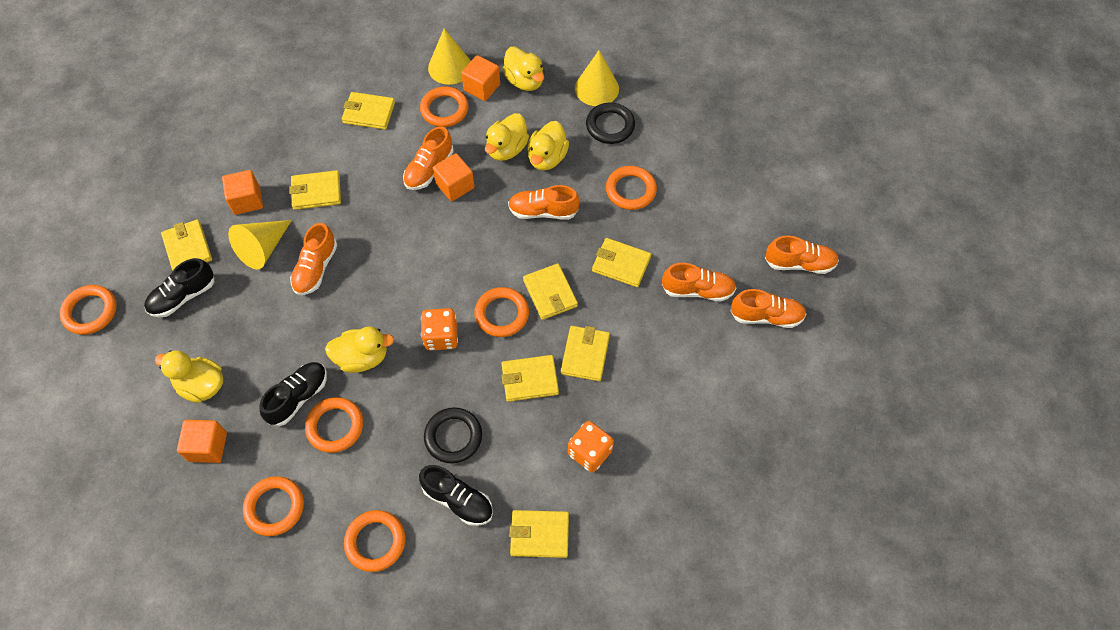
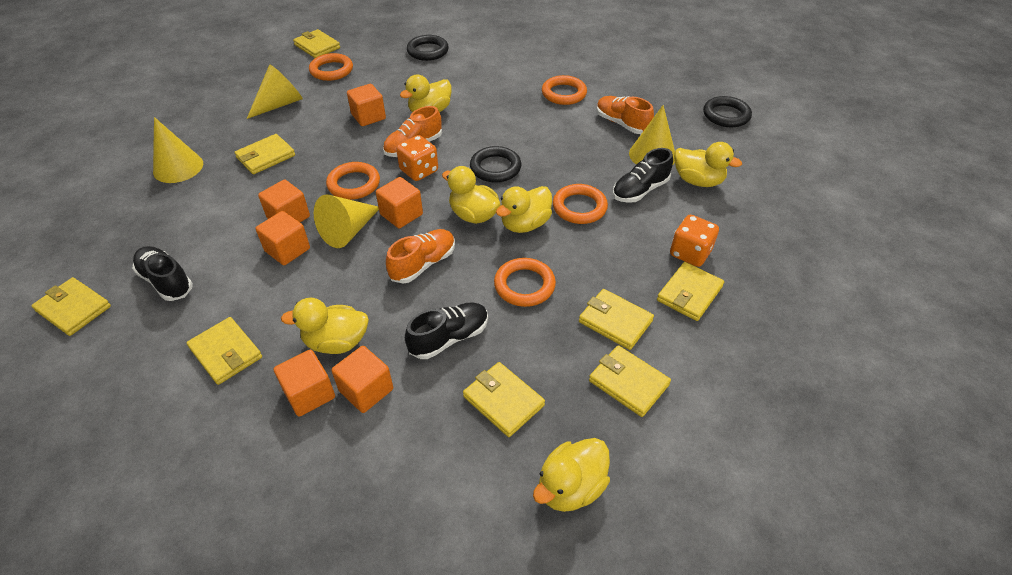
black ring: 2 -> 3
orange cube: 4 -> 6
orange ring: 7 -> 5
orange shoe: 6 -> 3
yellow cone: 3 -> 4
yellow duck: 5 -> 6

